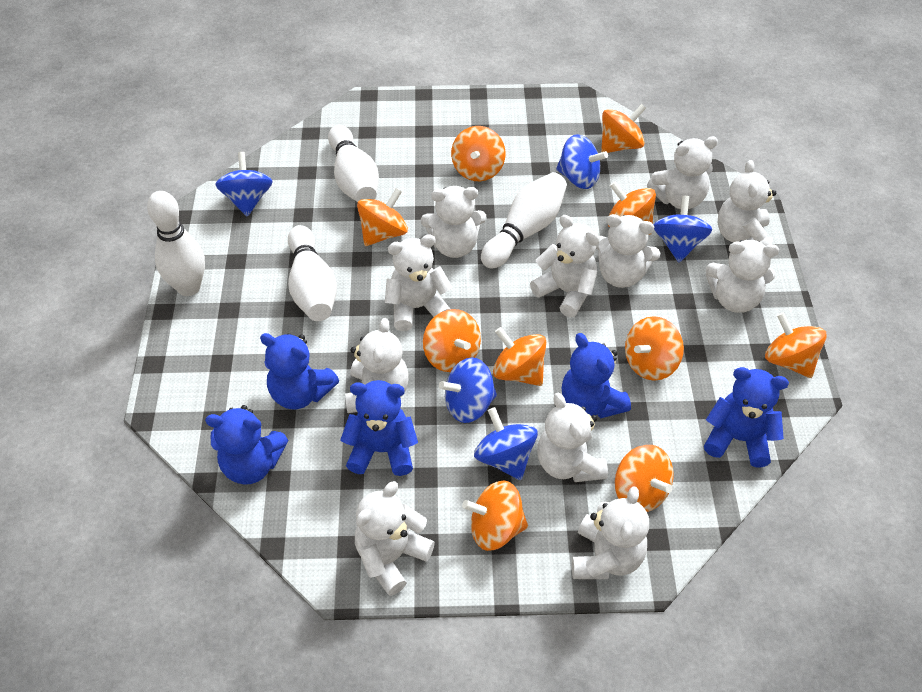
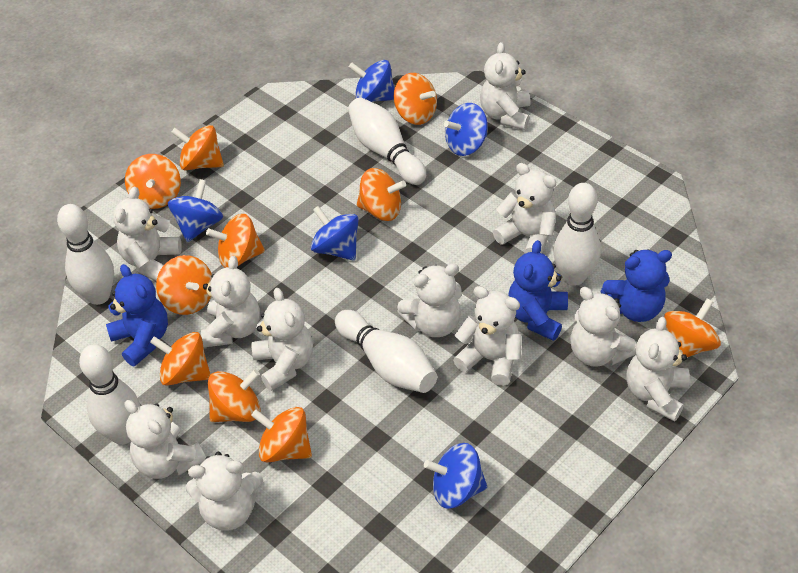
blue teddy bear: 5 -> 3
white bowling pin: 4 -> 5

